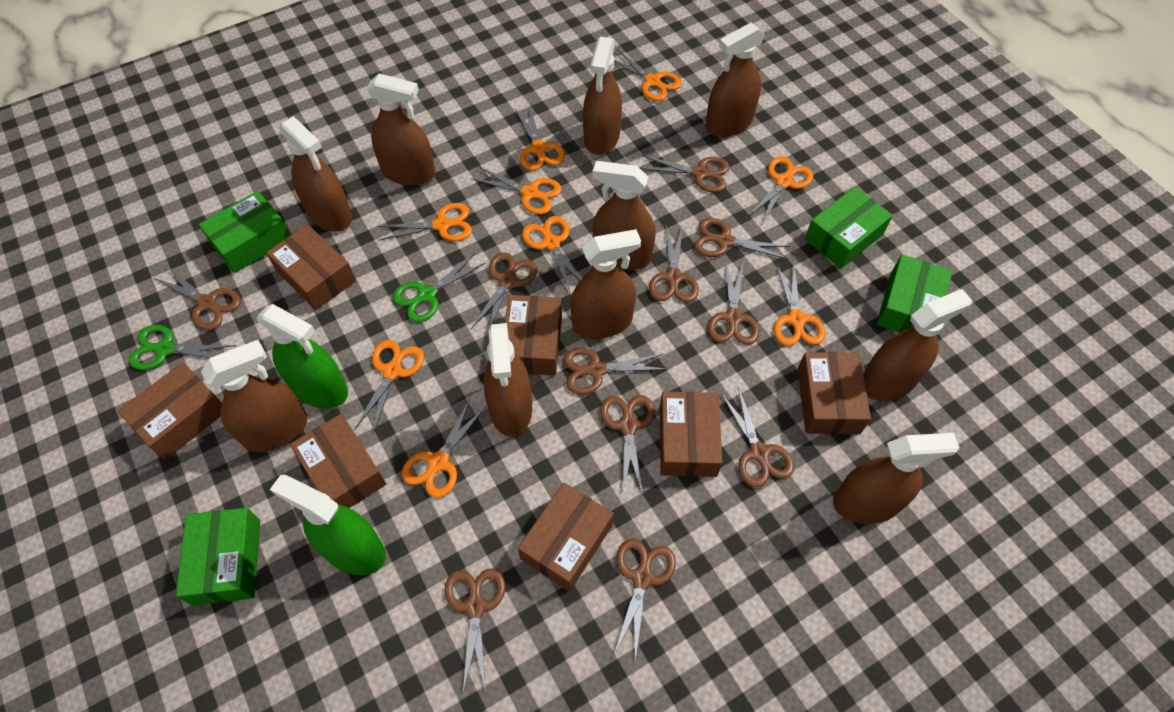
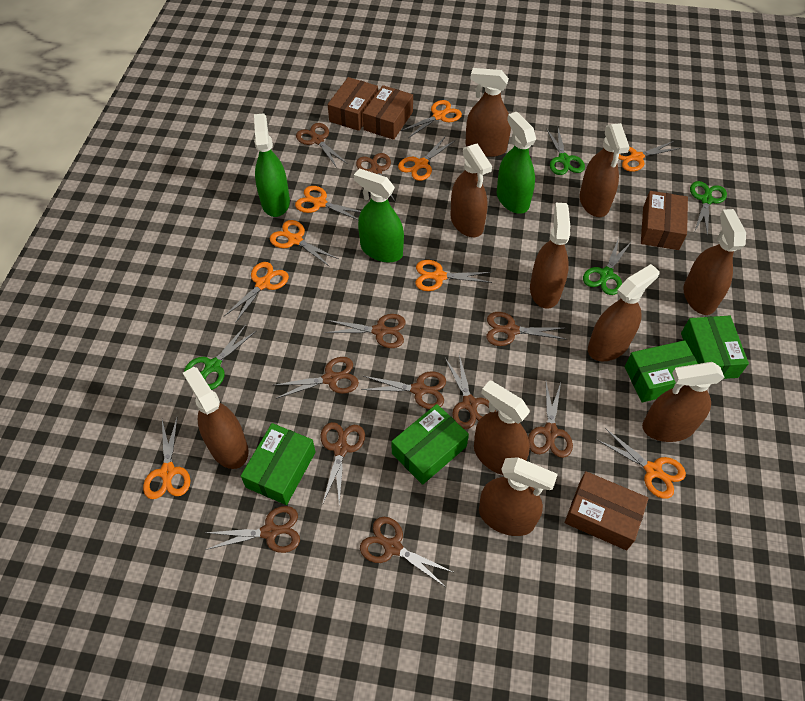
brown box: 7 -> 4
green scissors: 2 -> 4
green spray bottle: 2 -> 3

